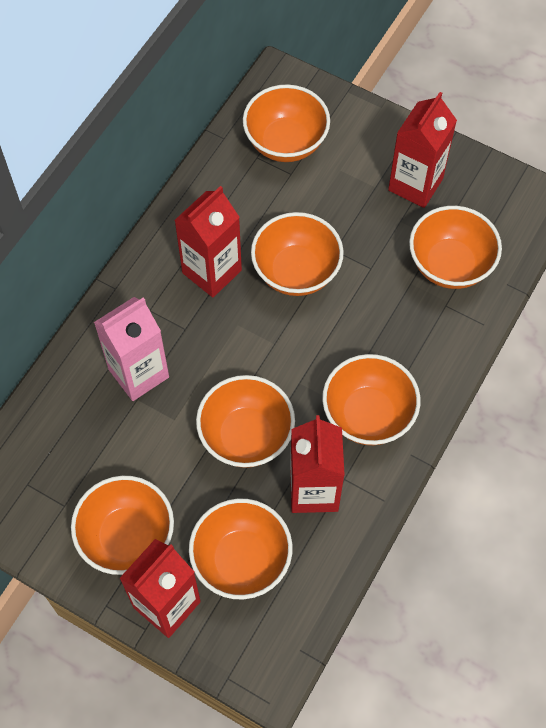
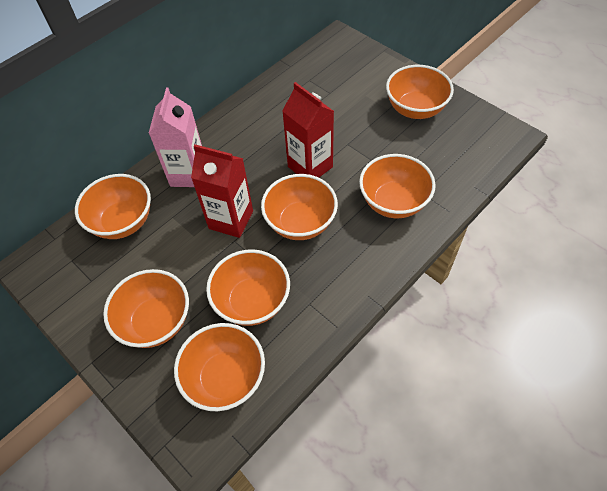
red carton: 4 -> 2

